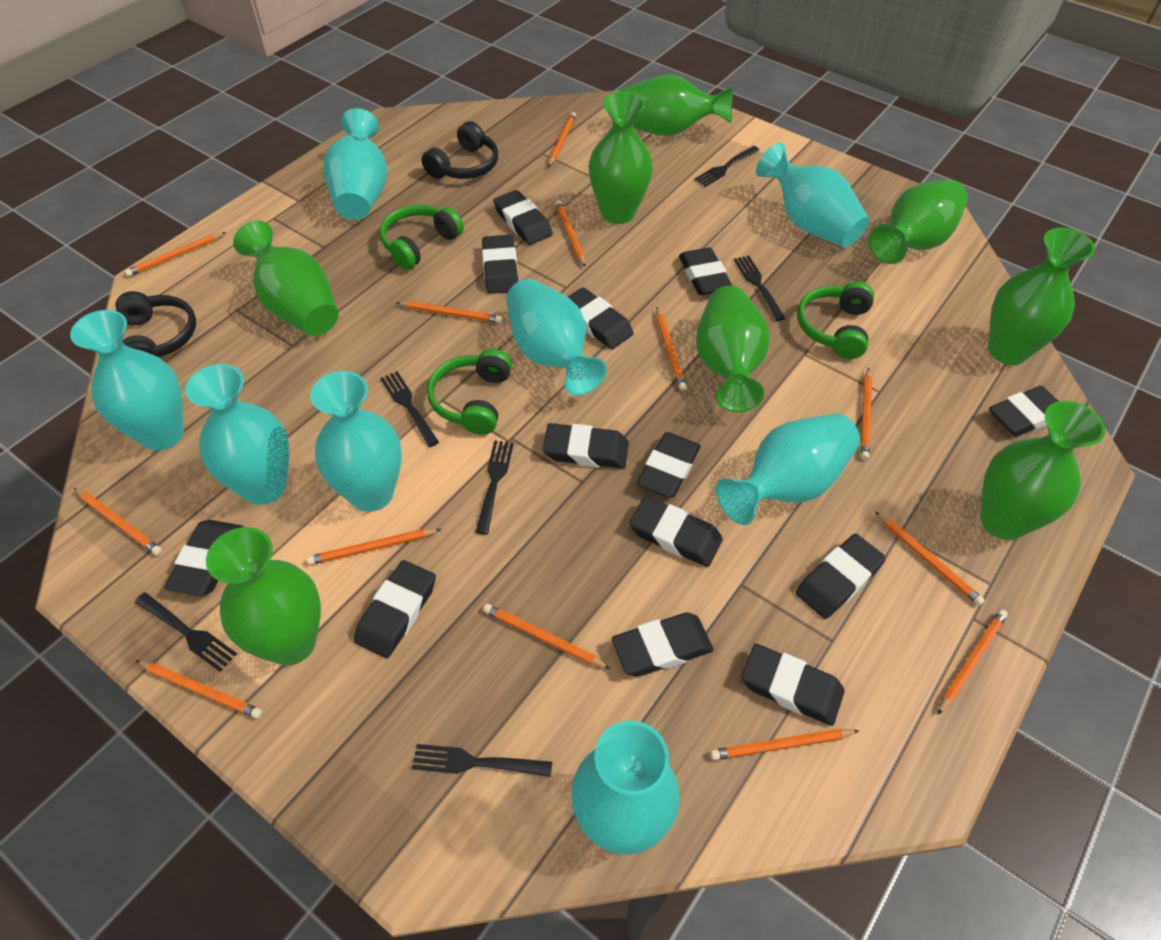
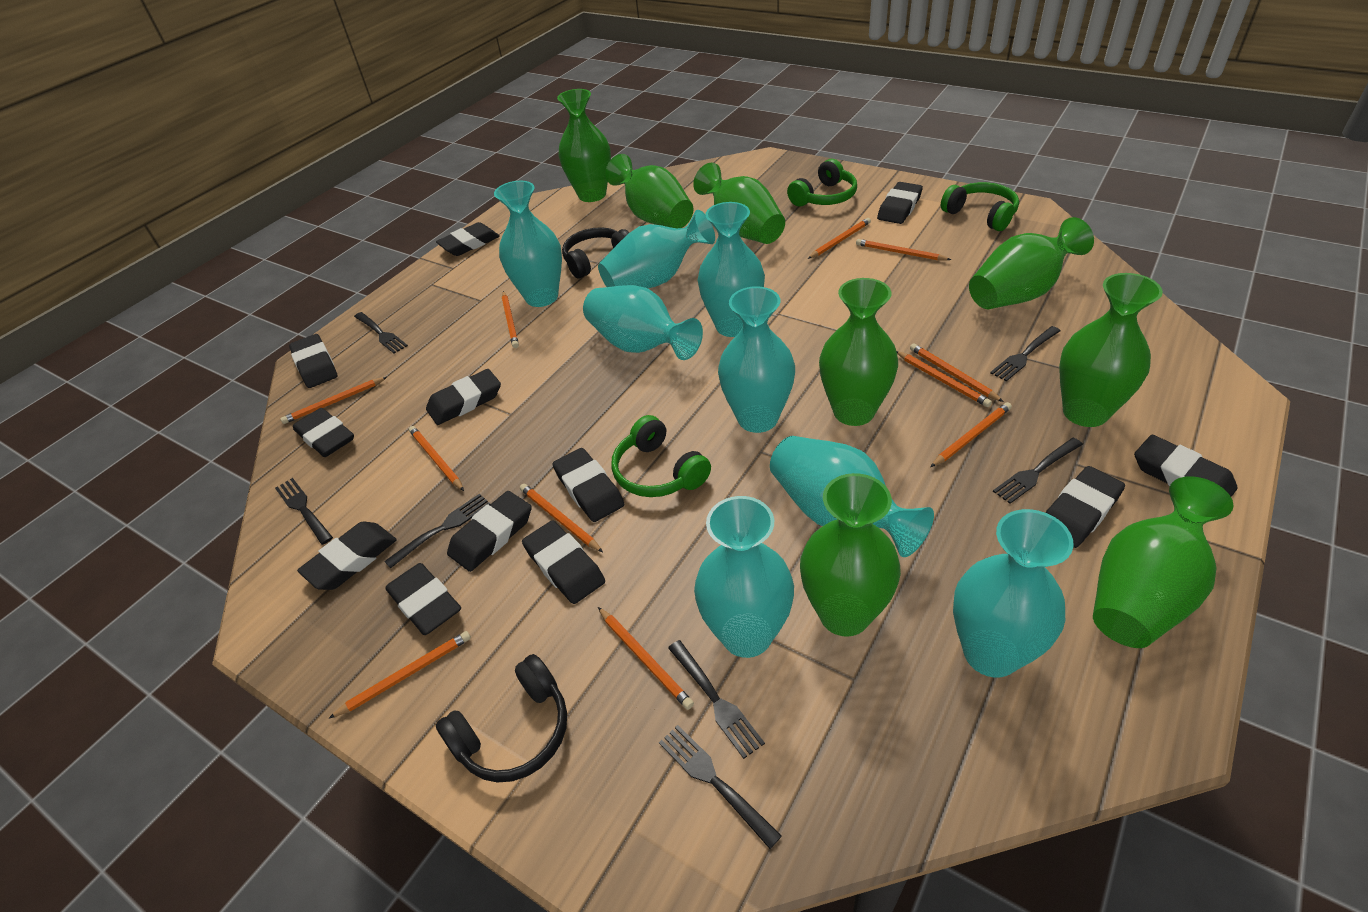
black eraser: 13 -> 12
black fork: 6 -> 7
orange pencil: 13 -> 11

